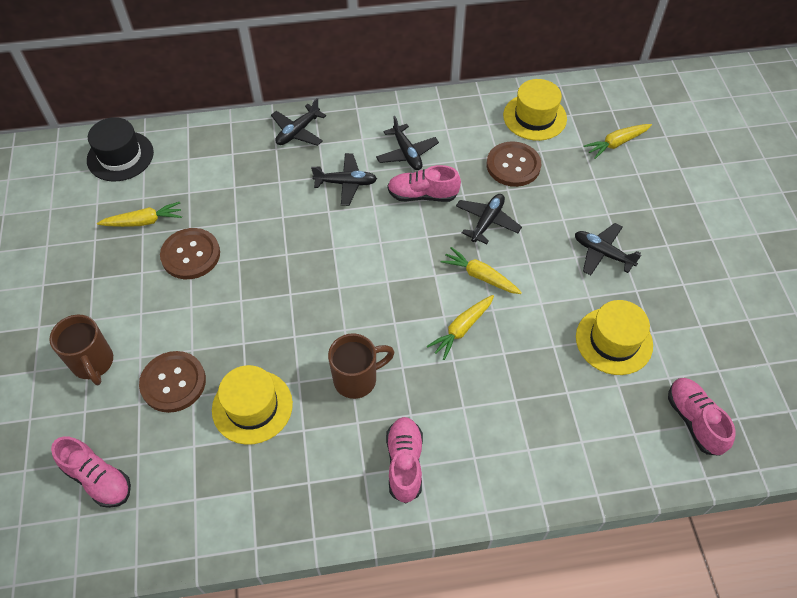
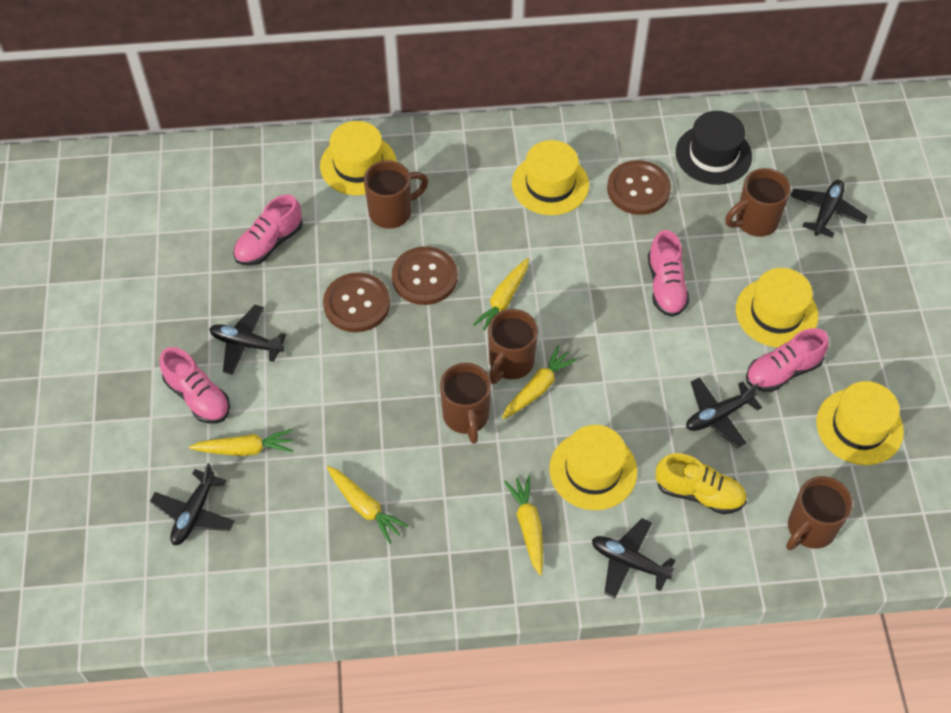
brown mug: 2 -> 5
yellow carrot: 4 -> 5
yellow hat: 3 -> 5
yellow shoe: 0 -> 1

